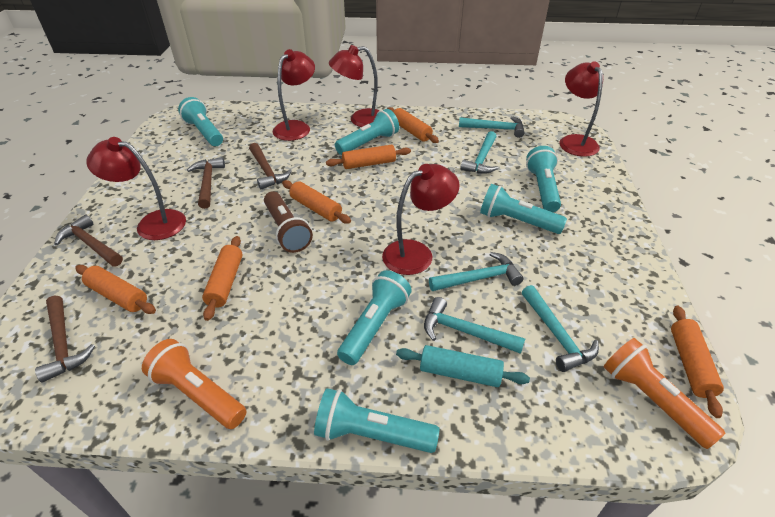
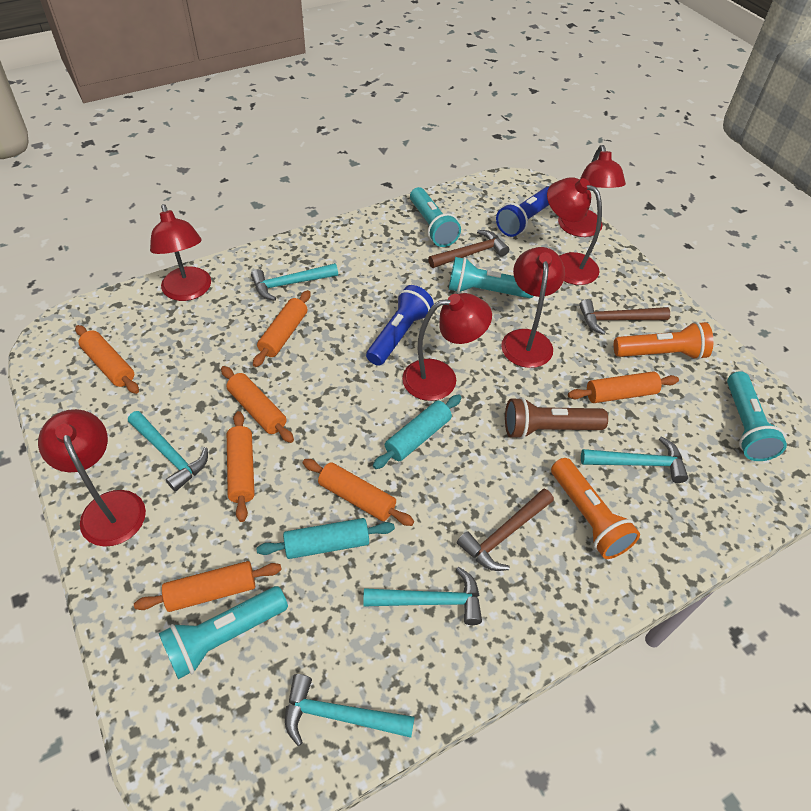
blue flashlight: 0 -> 2
brown hammer: 4 -> 3
orange rolling pin: 6 -> 7
red lamp: 5 -> 6
turquoise flashlight: 6 -> 4
turquoise rolling pin: 1 -> 2

